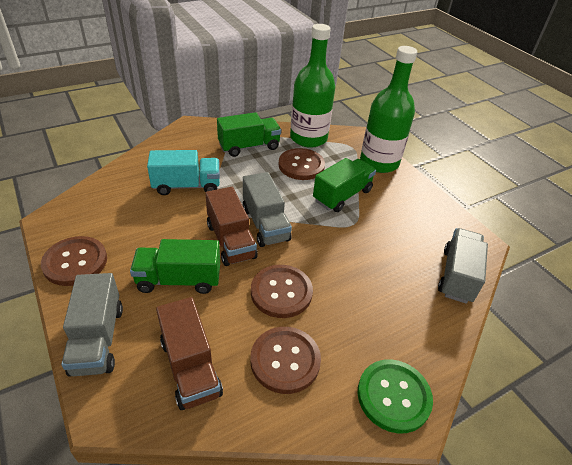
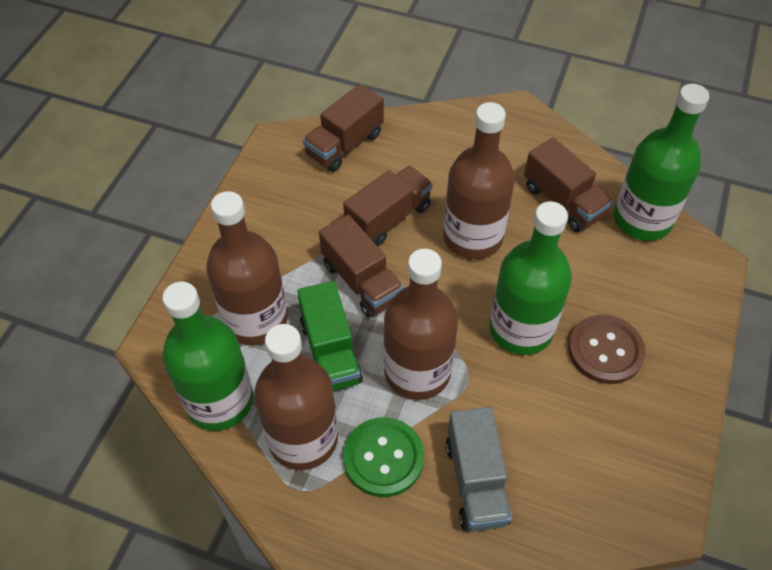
brown bottle: 0 -> 4
brown button: 4 -> 1
brown truck: 2 -> 4
green bottle: 2 -> 3
green truck: 3 -> 1
grey truck: 3 -> 1
turquoise truck: 1 -> 0

